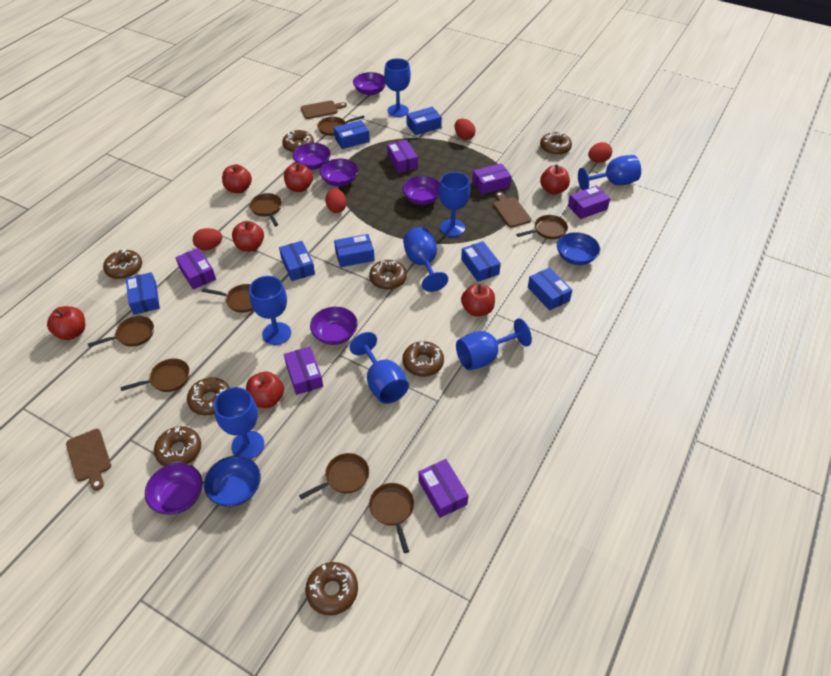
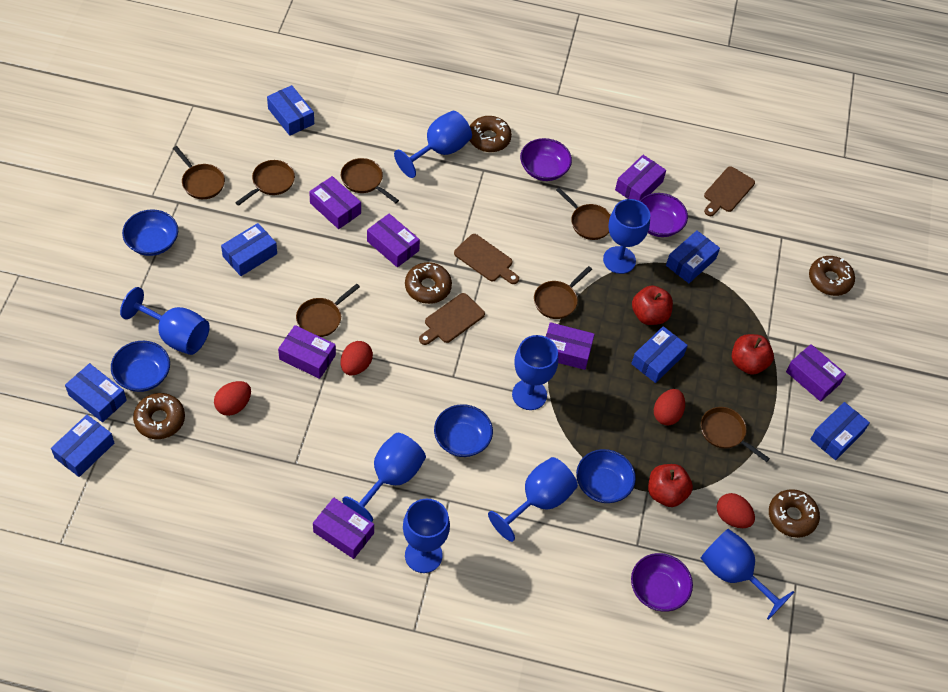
blue bowl: 2 -> 4
brown donut: 8 -> 5
brown pan: 8 -> 7
purple bowl: 6 -> 3
purple box: 6 -> 7
red apple: 7 -> 3

